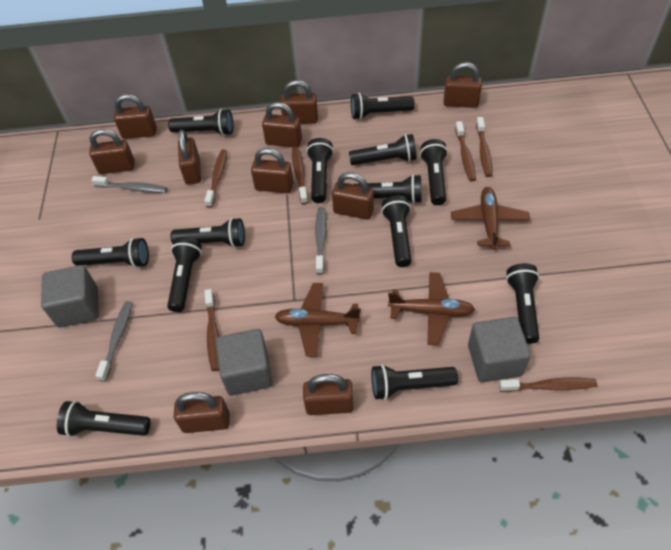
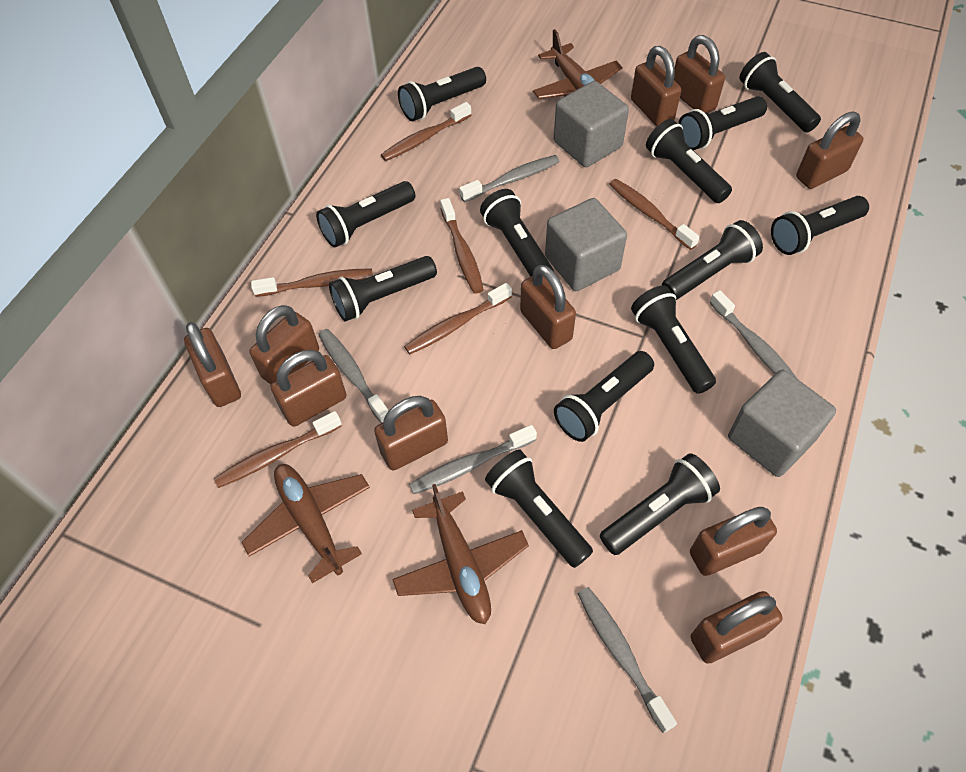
grey toothbrush: 3 -> 5

